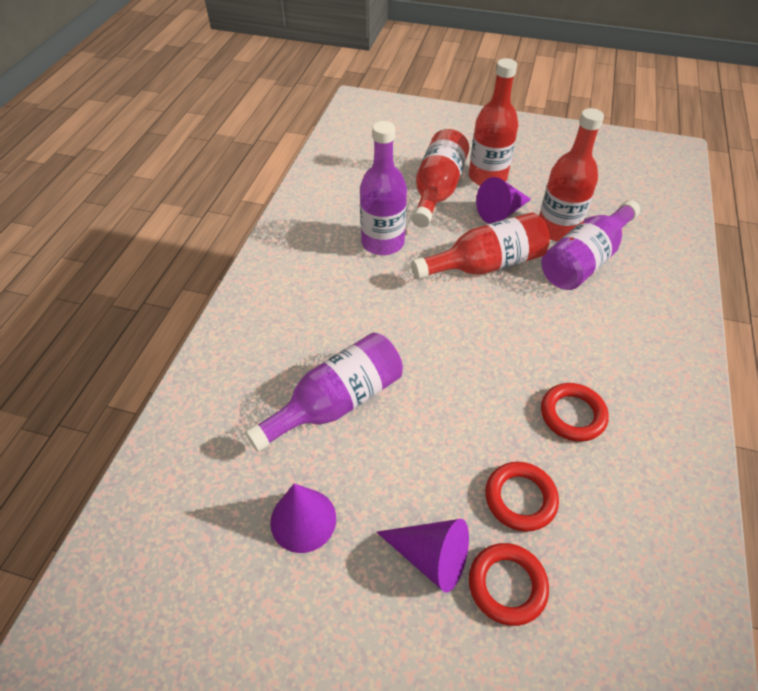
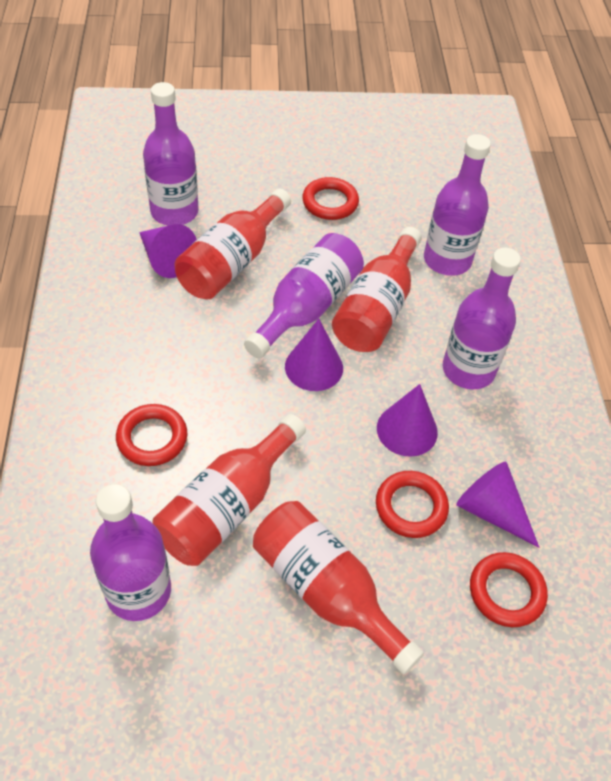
purple bottle: 3 -> 5
purple cone: 3 -> 4
red ring: 3 -> 4

